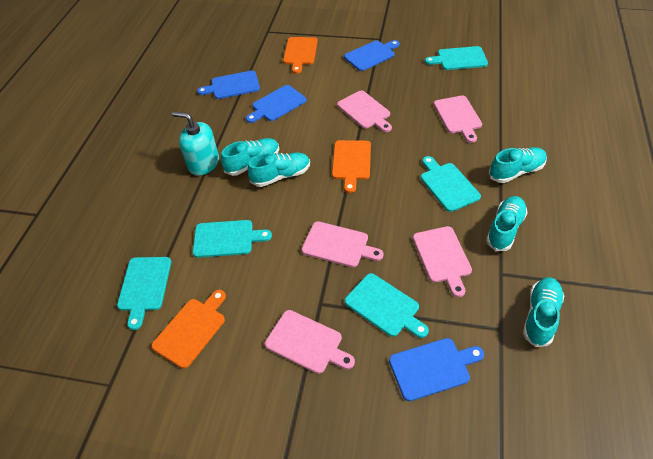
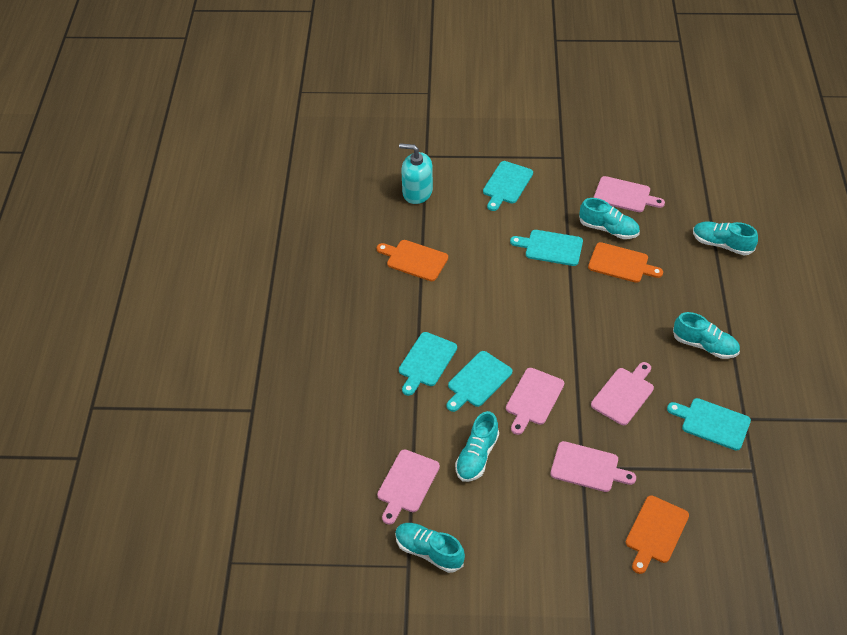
blue cutting board: 4 -> 0

